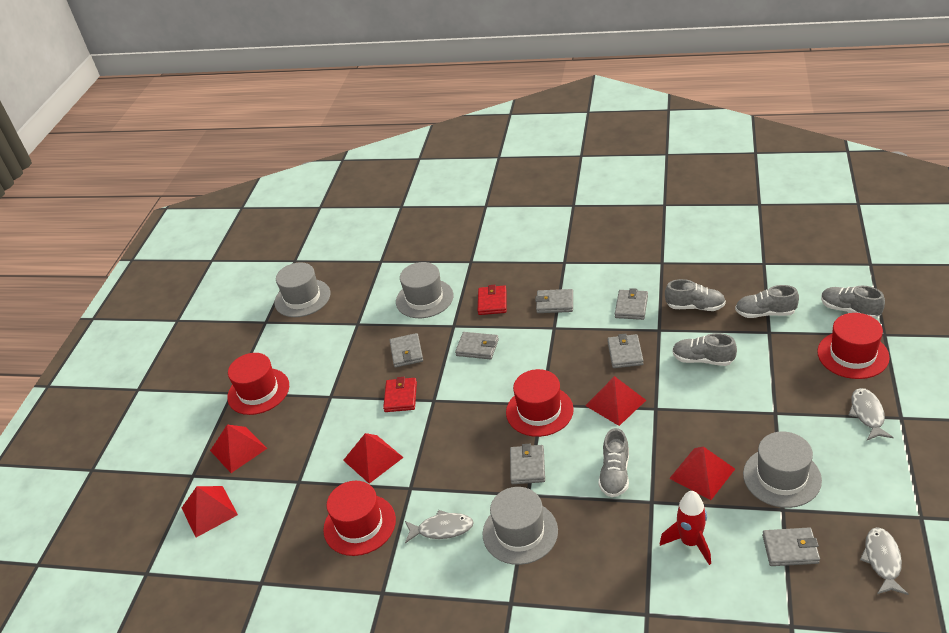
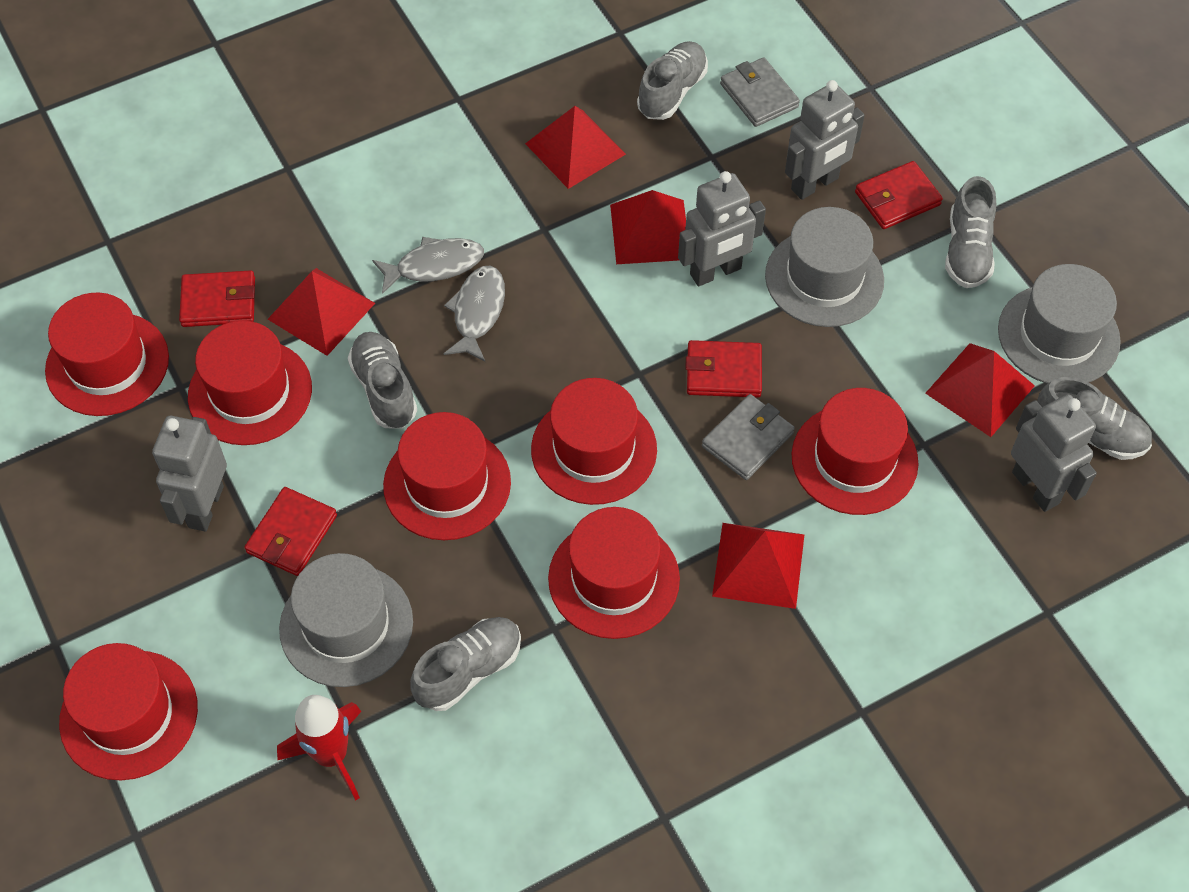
grey fish: 3 -> 2
grey hat: 4 -> 3
grey robot: 0 -> 4
grey wallet: 7 -> 2
red hat: 4 -> 7
red wallet: 2 -> 4

